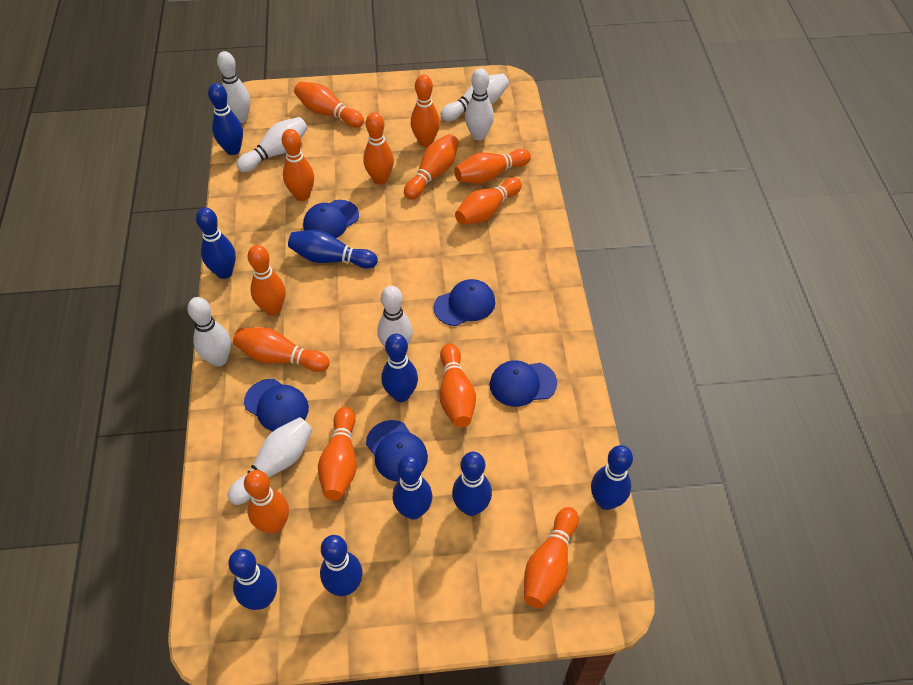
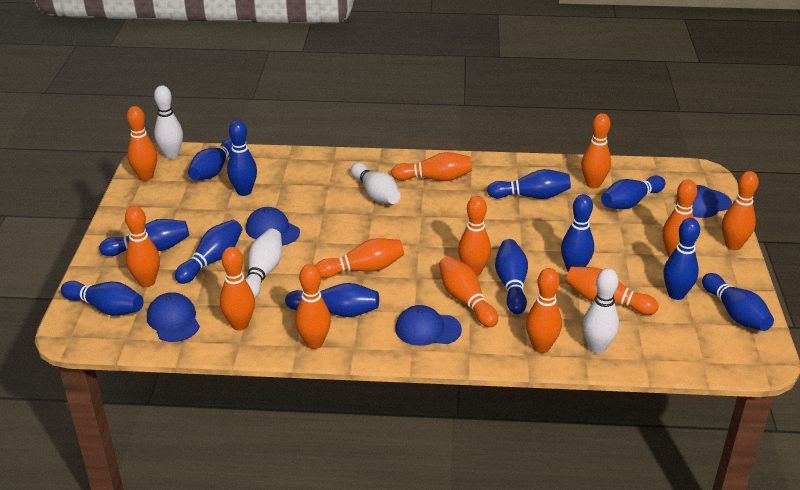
blue bowling pin: 9 -> 12
blue cap: 5 -> 4
white bowling pin: 7 -> 4

